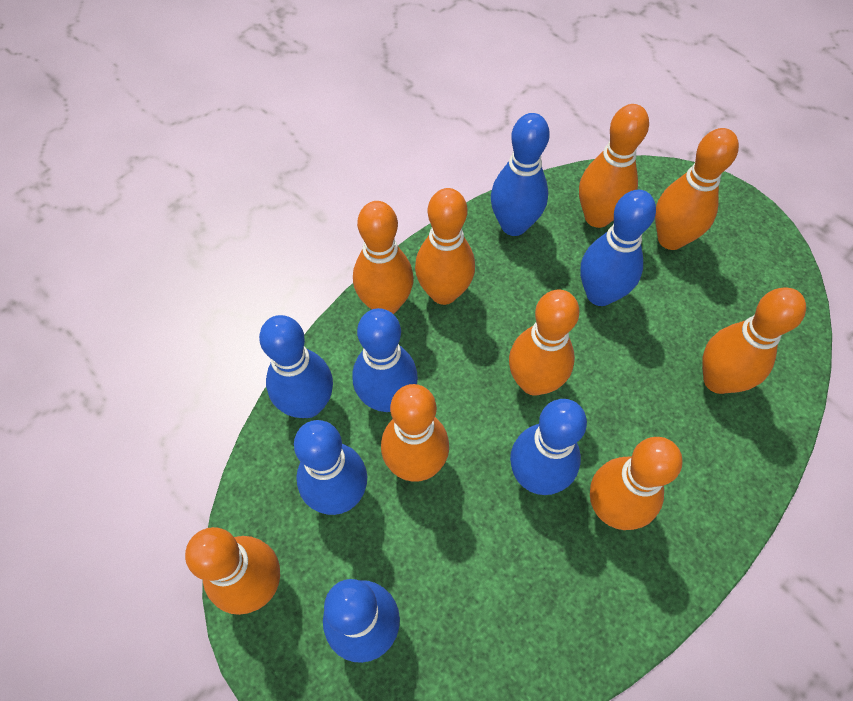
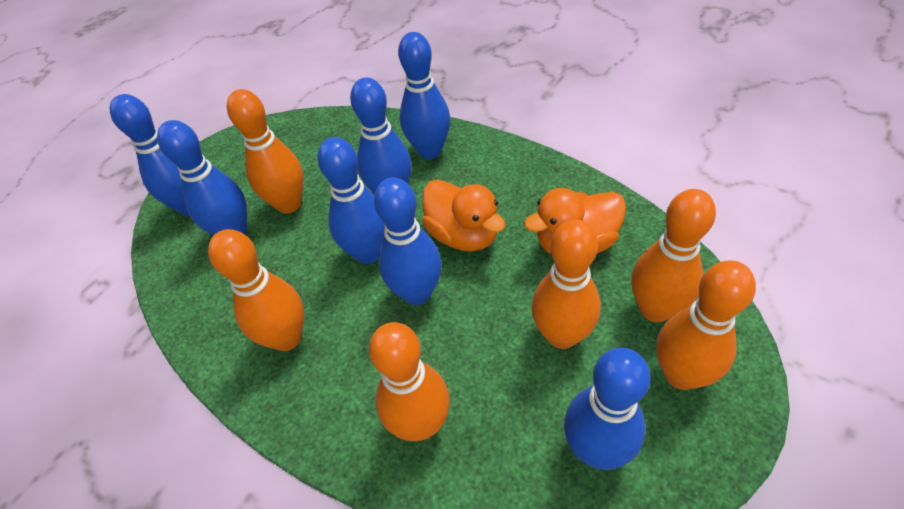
orange bowling pin: 9 -> 6
orange duck: 0 -> 2

